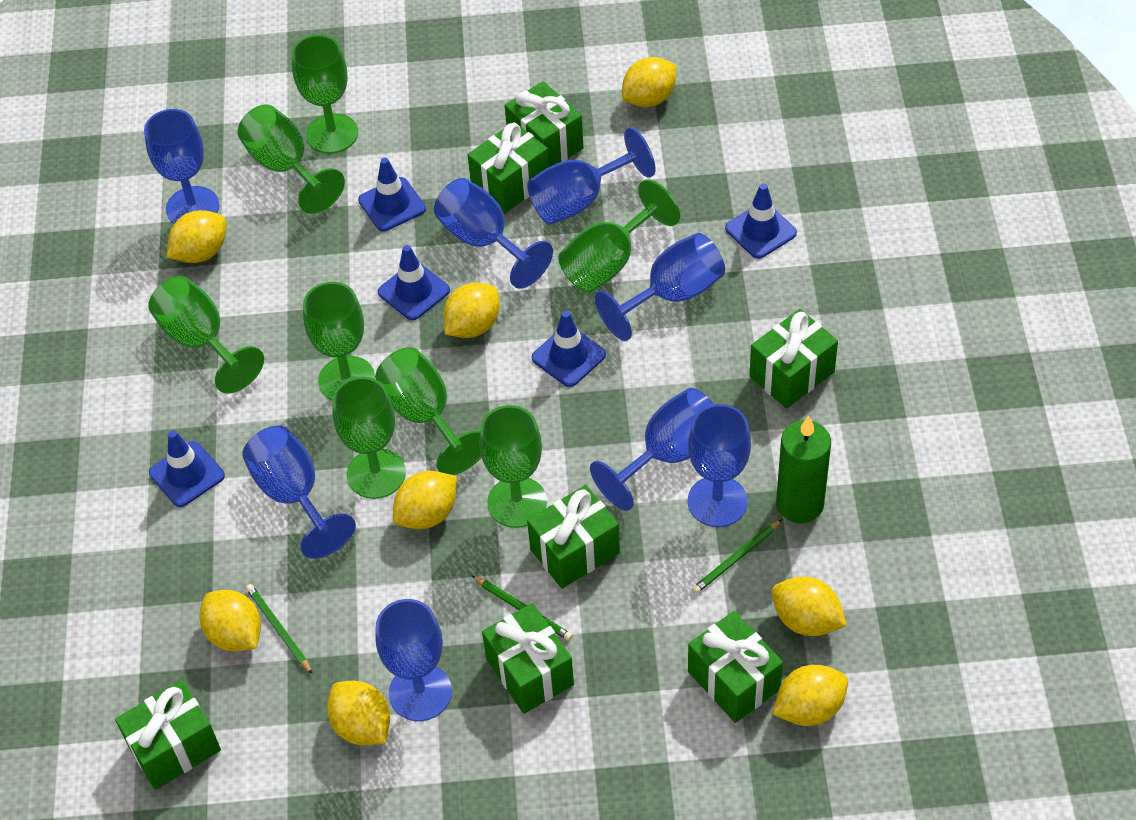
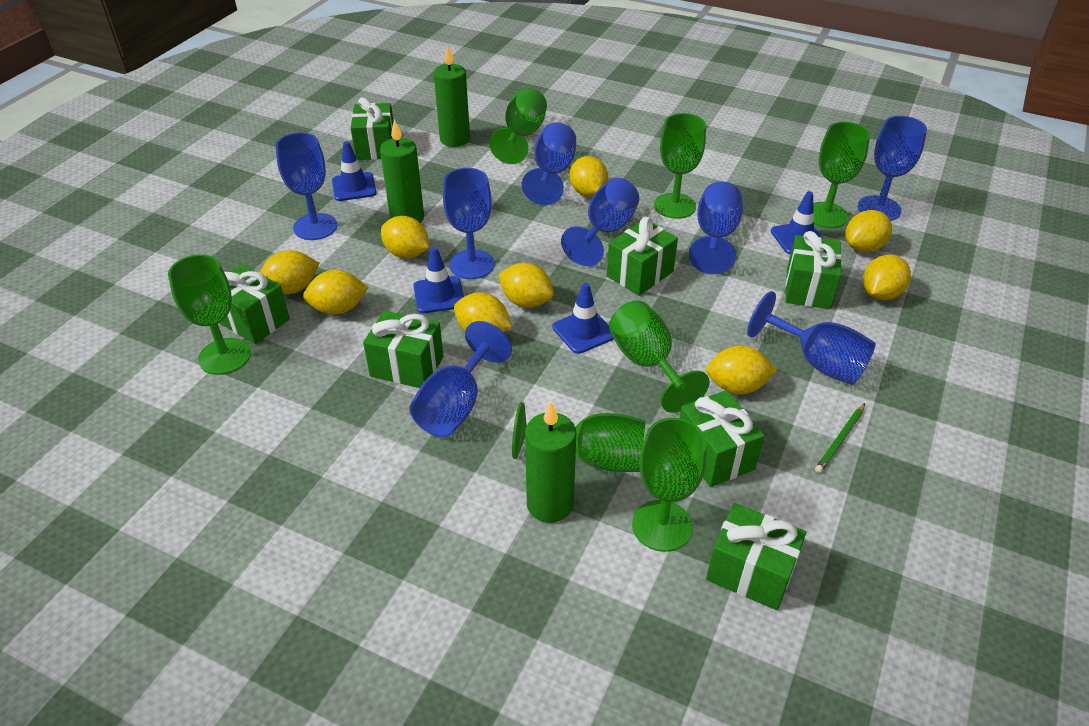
blue traffic cone: 5 -> 4
green candle: 1 -> 3
green goblet: 8 -> 7
green pencil: 3 -> 1
yellow lemon: 8 -> 9

